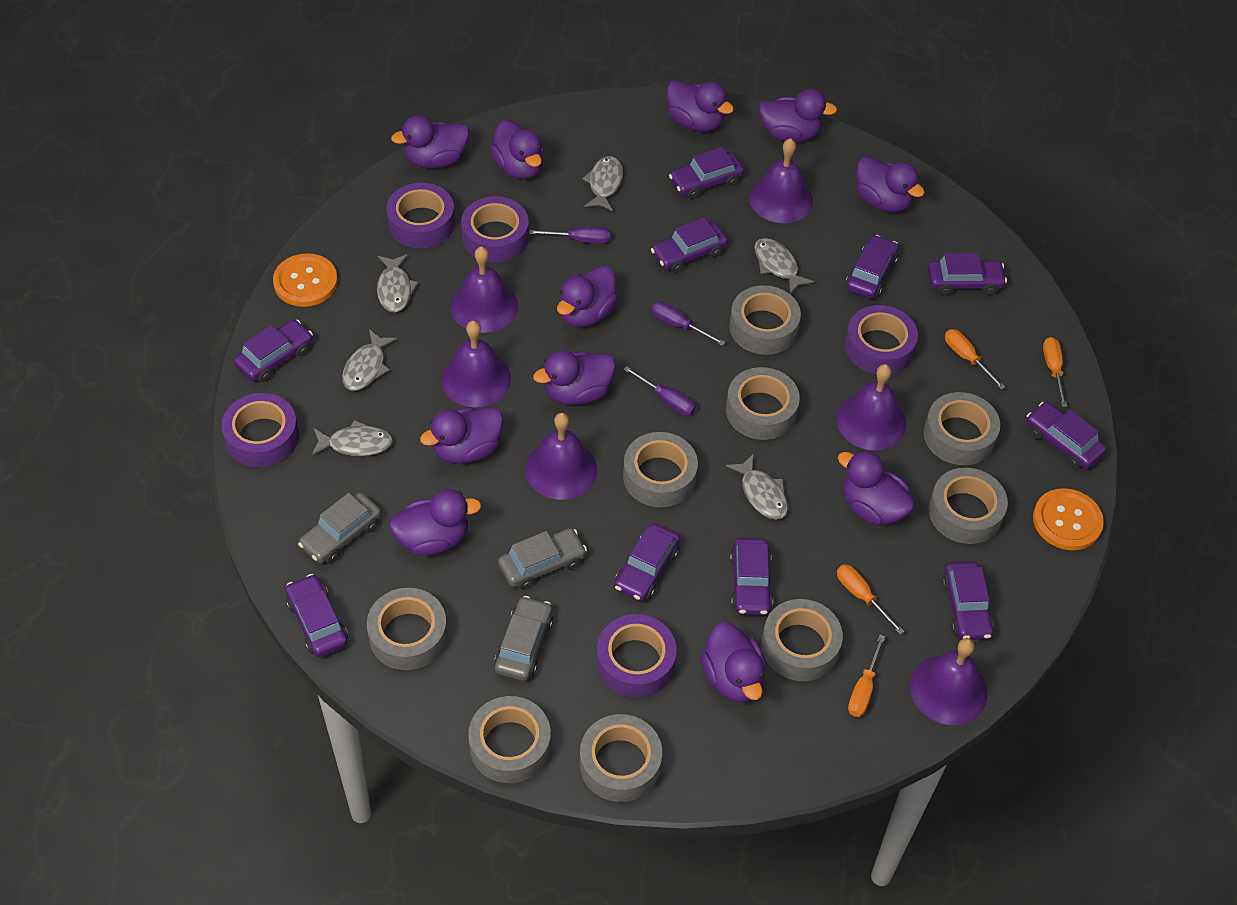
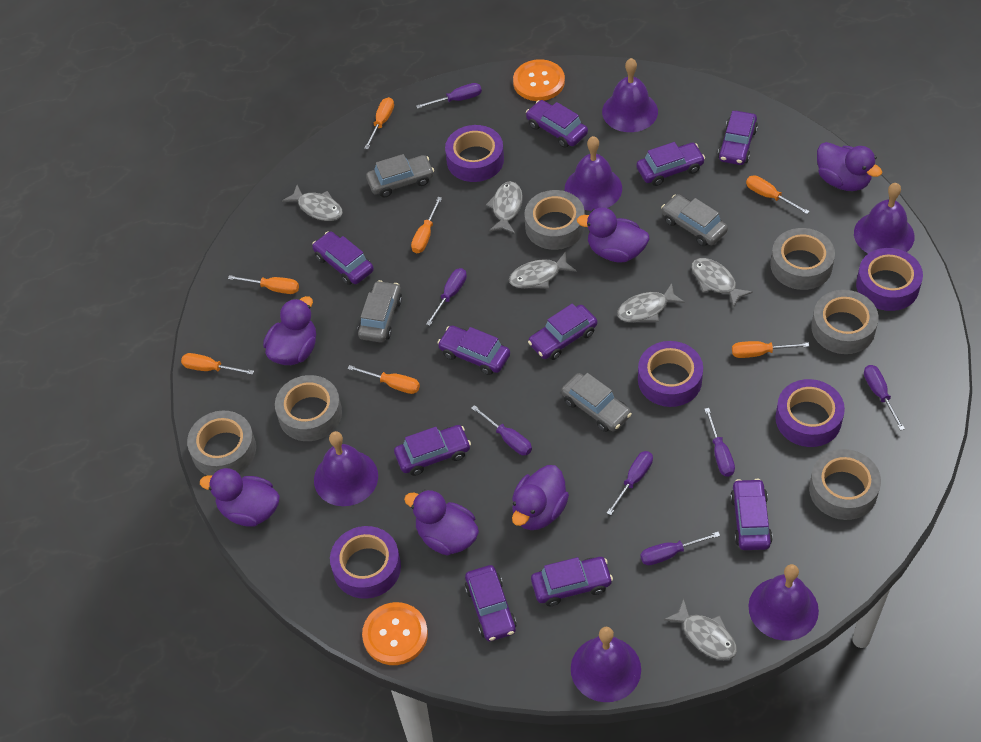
grey car: 3 -> 4
grey tape: 9 -> 6
orange screwdriver: 4 -> 7
purple duck: 11 -> 6
purple screwdriver: 3 -> 7

